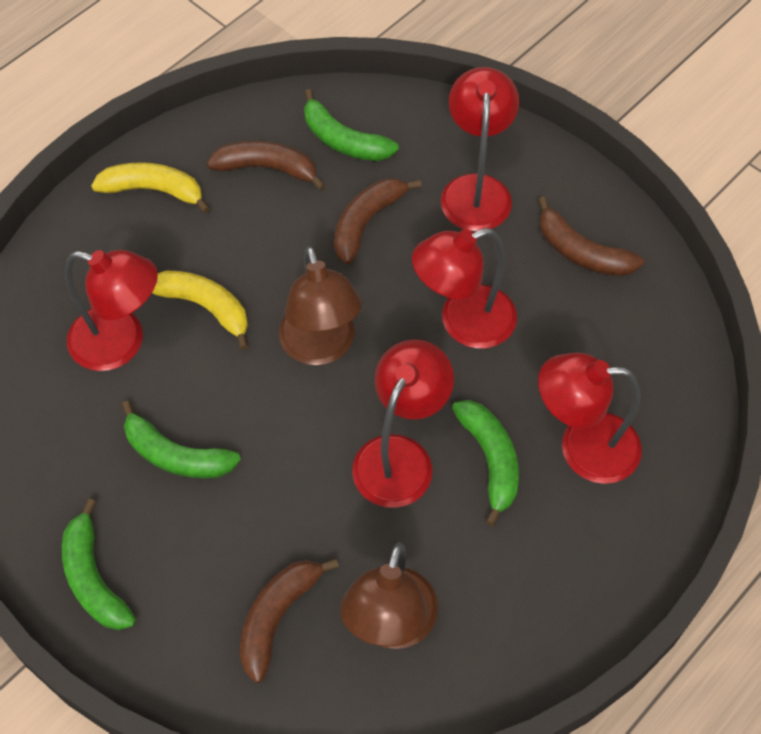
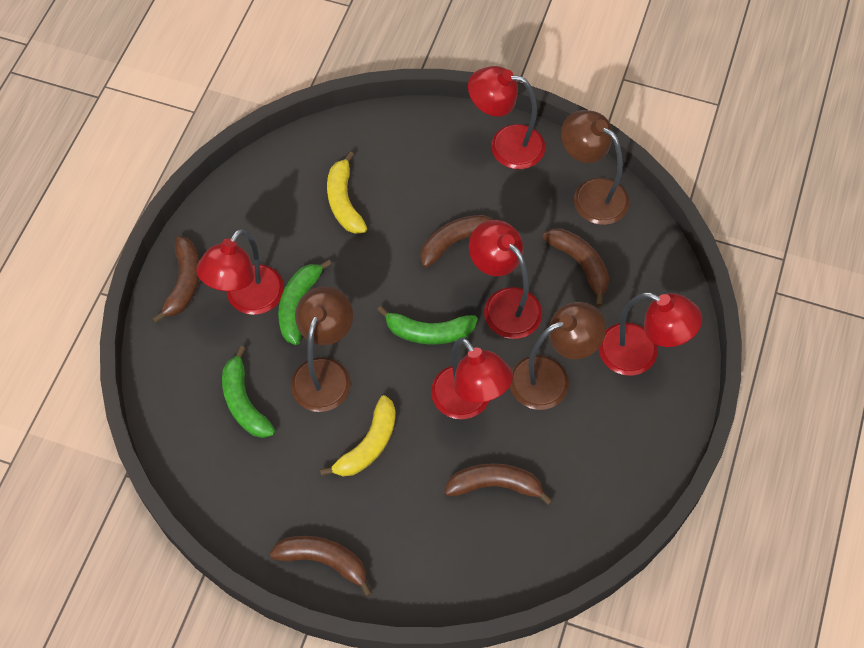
brown banana: 4 -> 5
brown lamp: 2 -> 3
green banana: 4 -> 3

